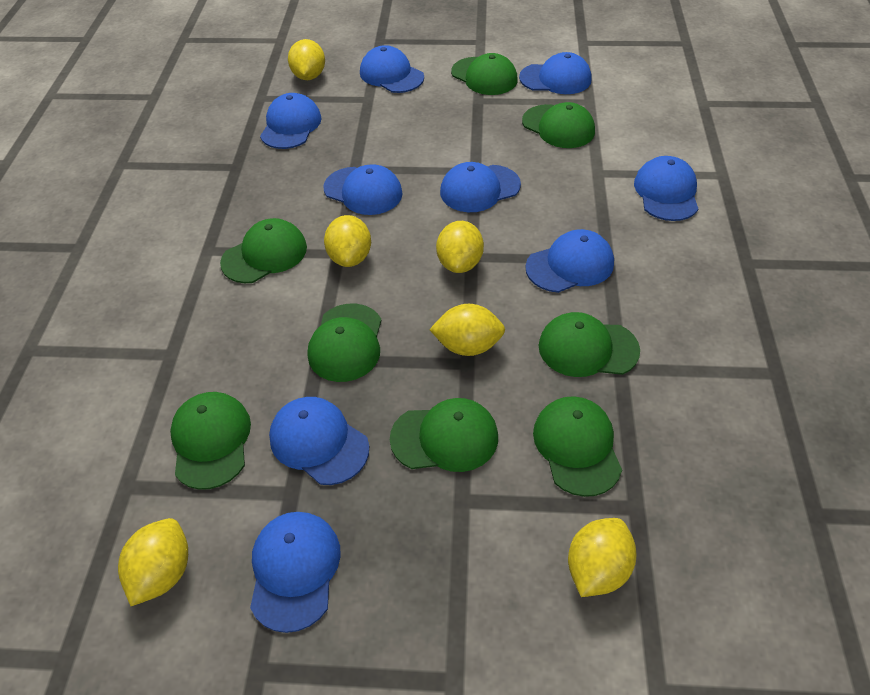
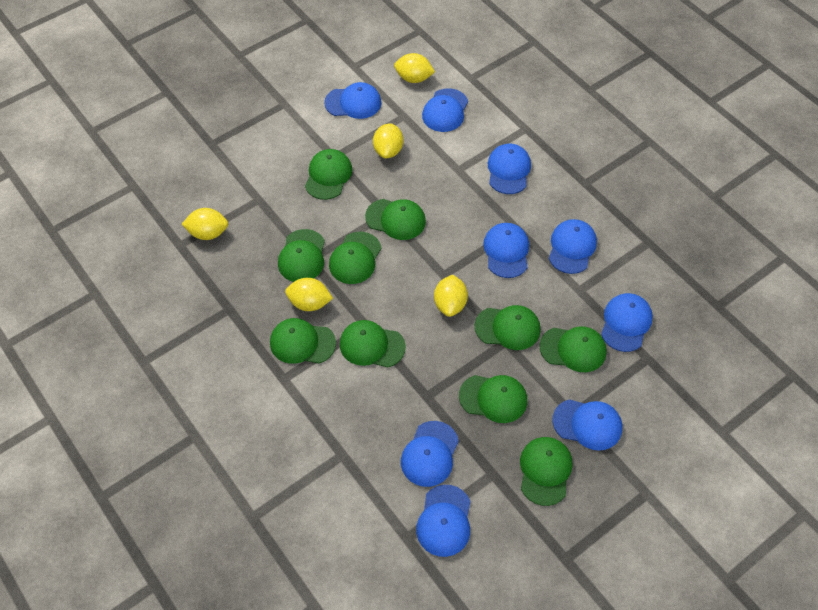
green cap: 8 -> 10
yellow lemon: 6 -> 5

